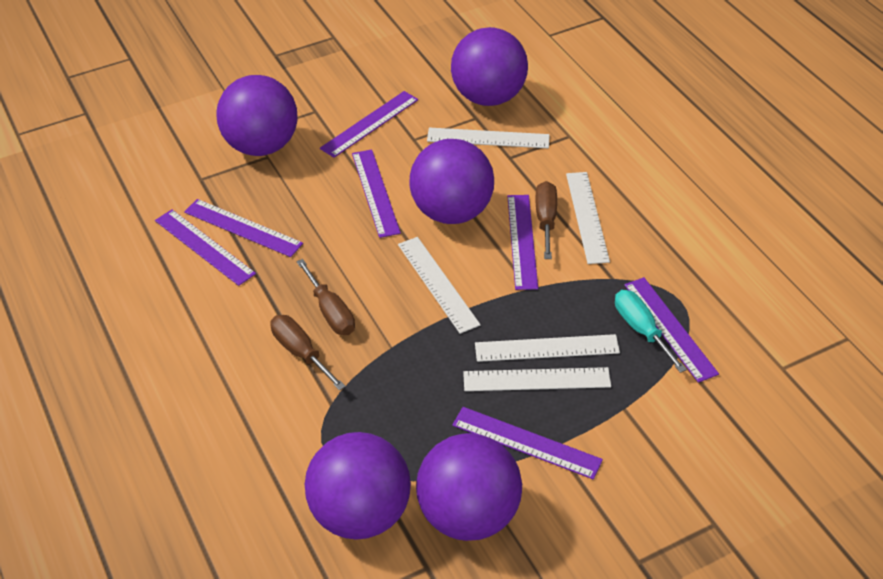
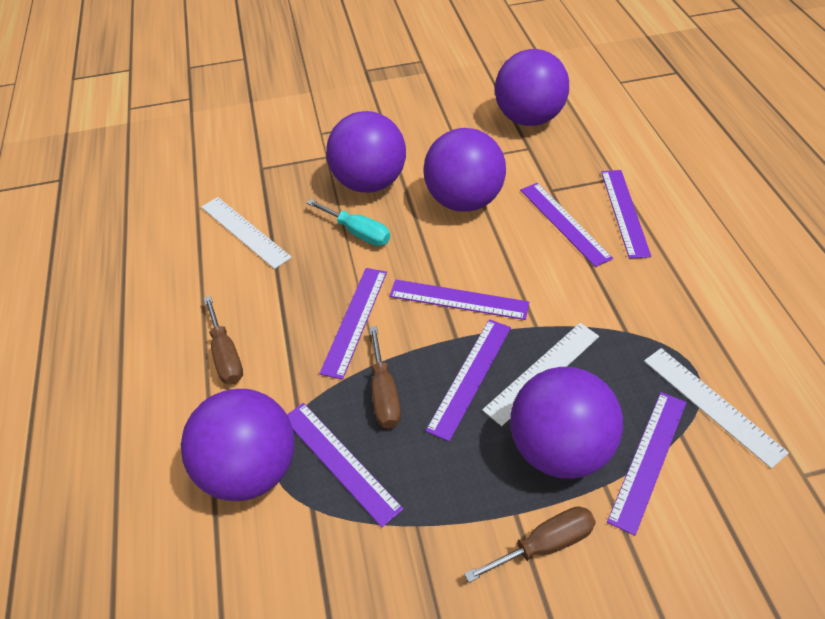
white ruler: 5 -> 3

